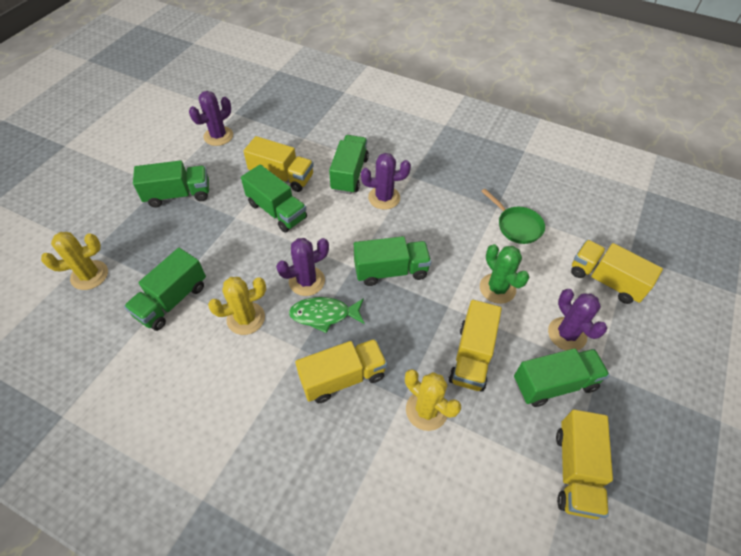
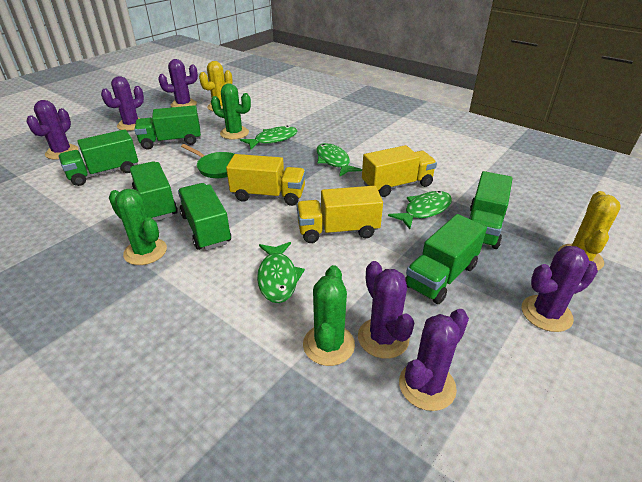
green cactus: 1 -> 3
green fish: 1 -> 4
purple cactus: 4 -> 6
yellow cactus: 3 -> 2
yellow truck: 5 -> 3

